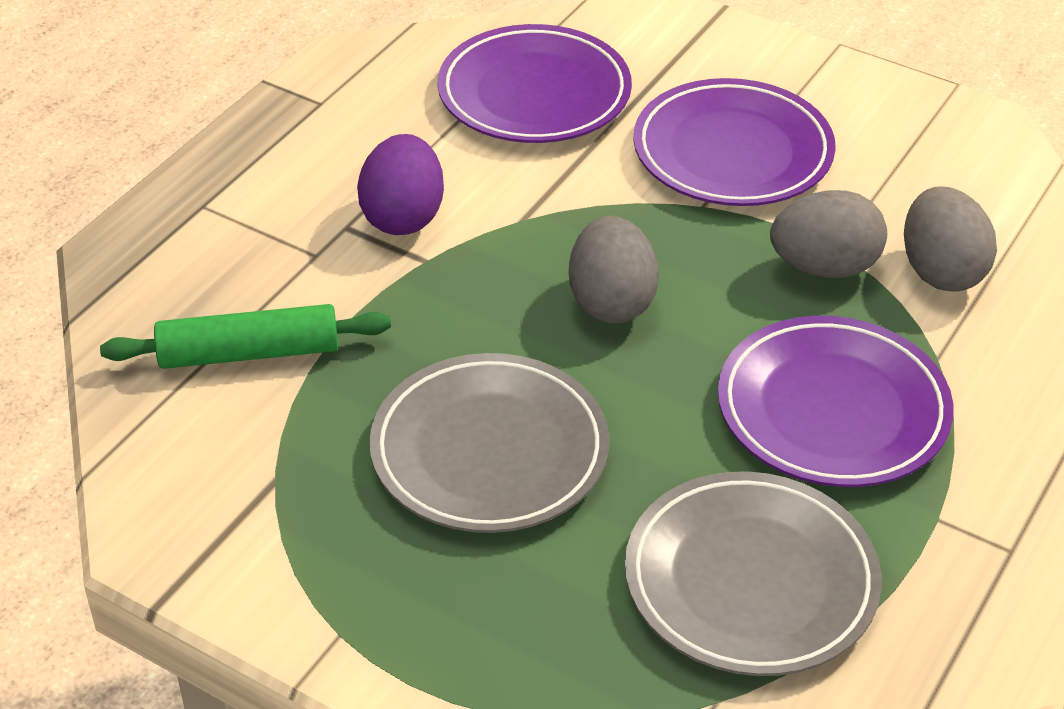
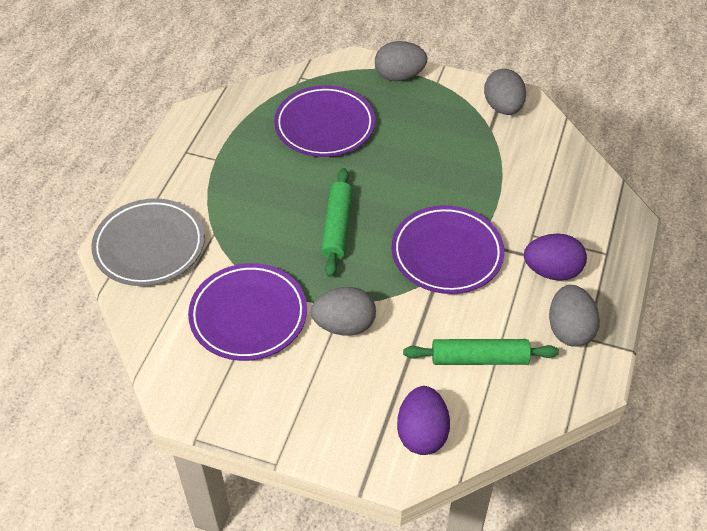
green rolling pin: 1 -> 2
grey egg: 3 -> 4
grey plate: 2 -> 1
purple egg: 1 -> 2

